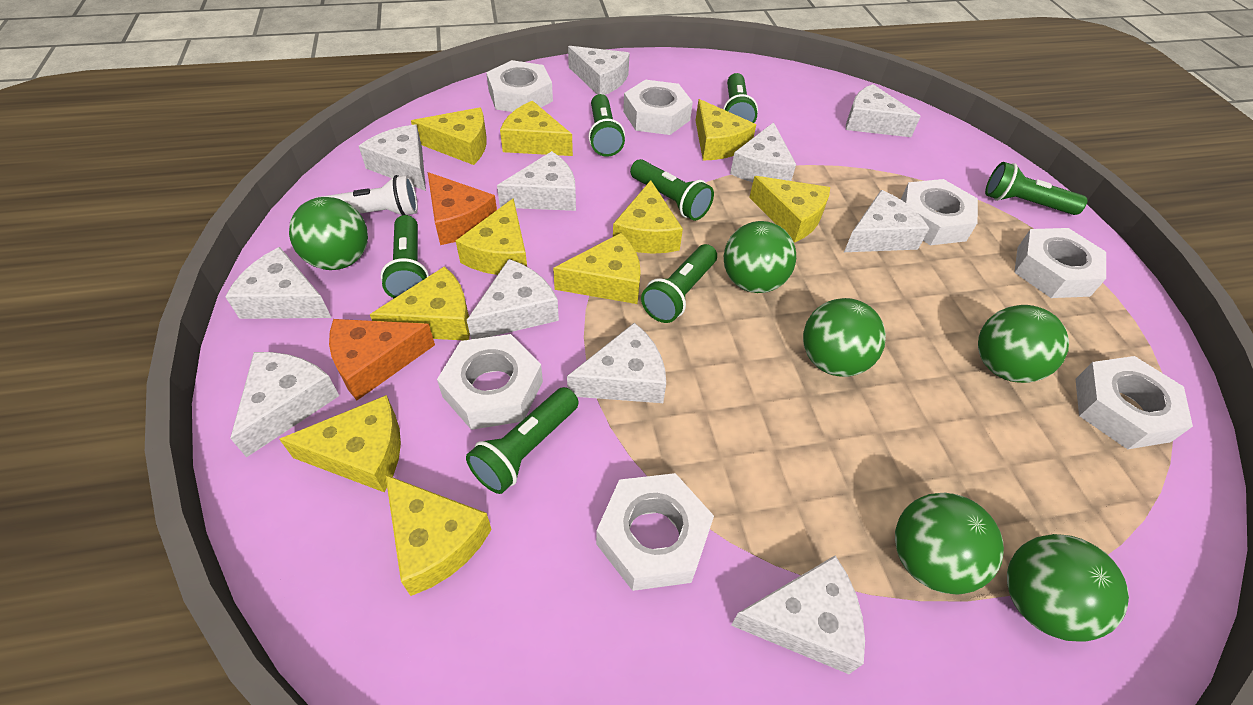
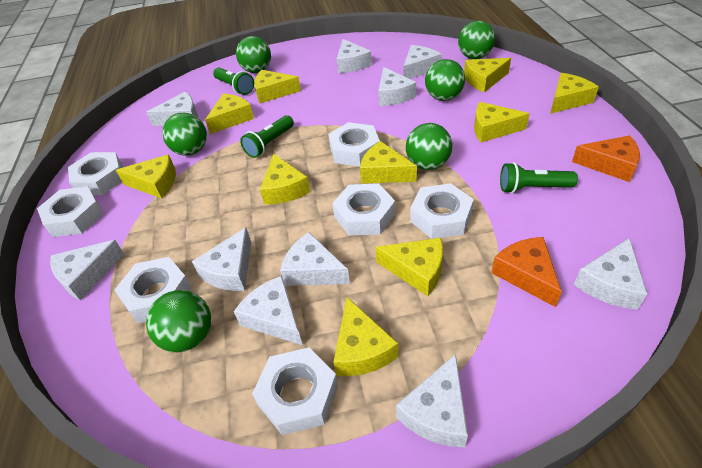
green flashlight: 7 -> 3
white cheese: 11 -> 10
white flashlight: 1 -> 0

